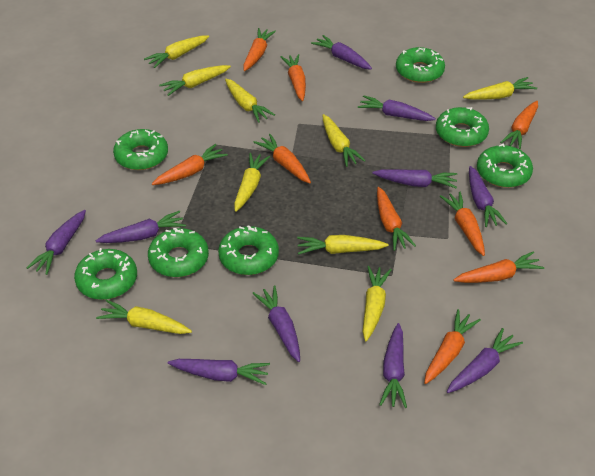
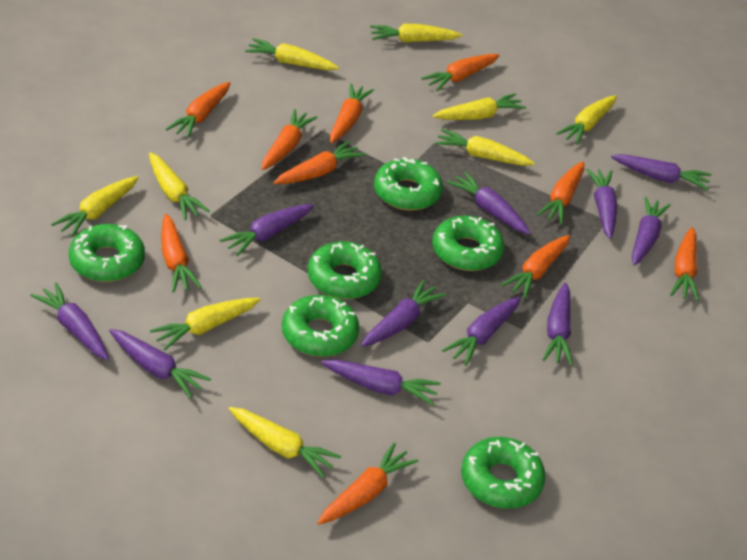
green donut: 7 -> 6
orange carrot: 9 -> 10
purple carrot: 10 -> 11

